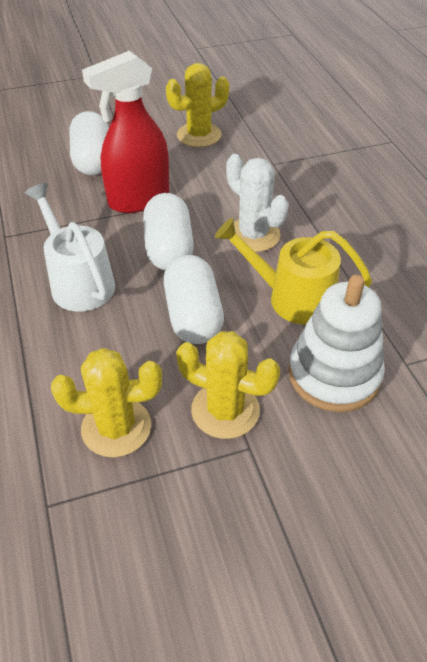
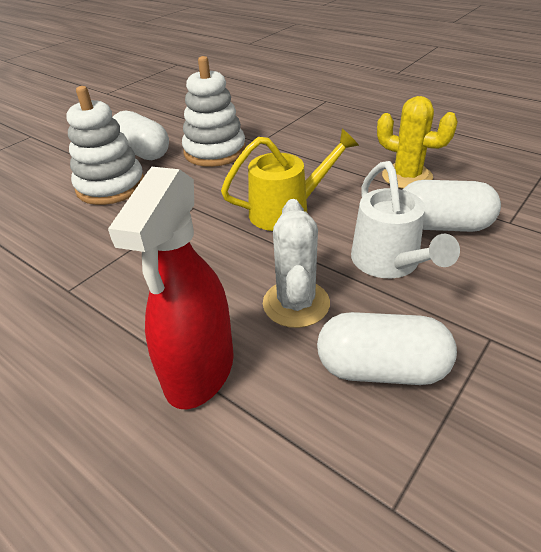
white stacking toy: 1 -> 2
yellow cactus: 3 -> 1

